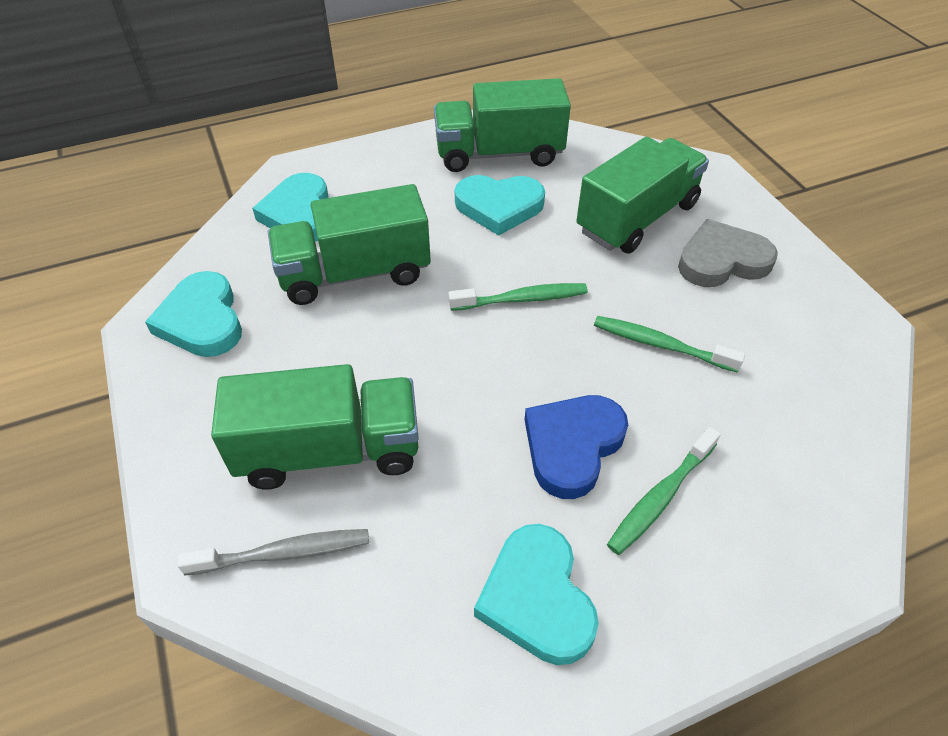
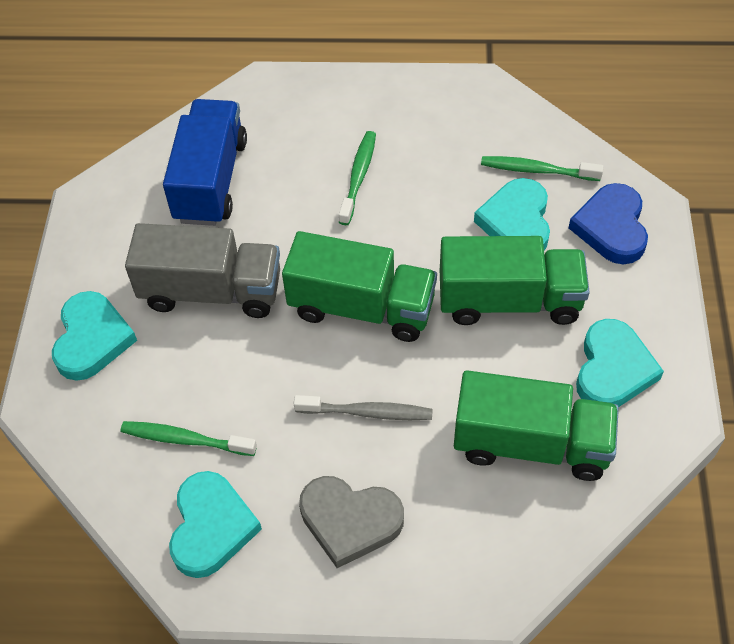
blue truck: 0 -> 1
green truck: 4 -> 3
grey truck: 0 -> 1

